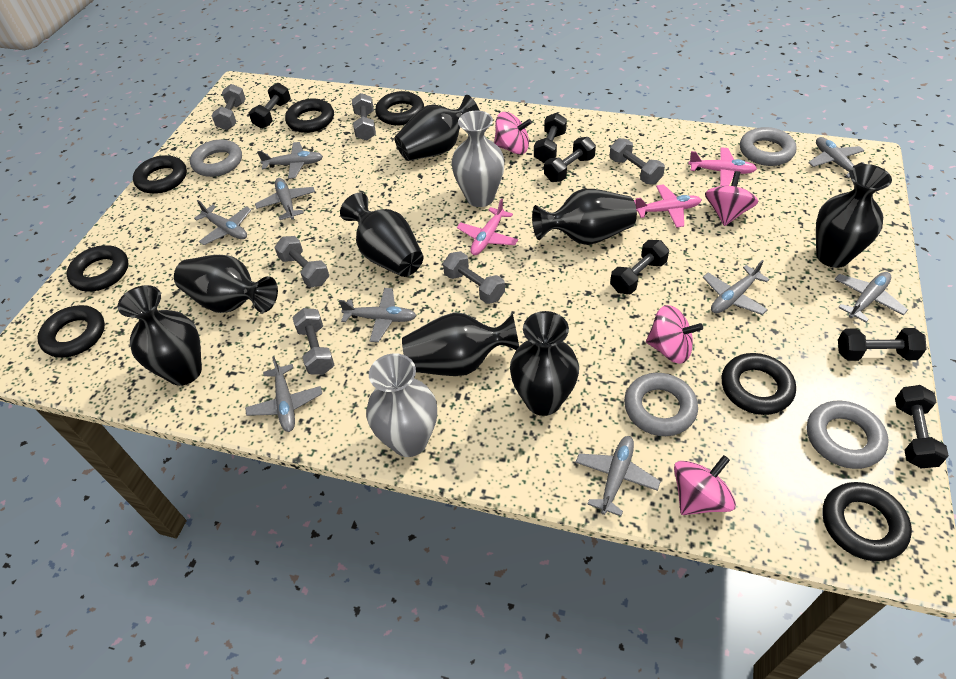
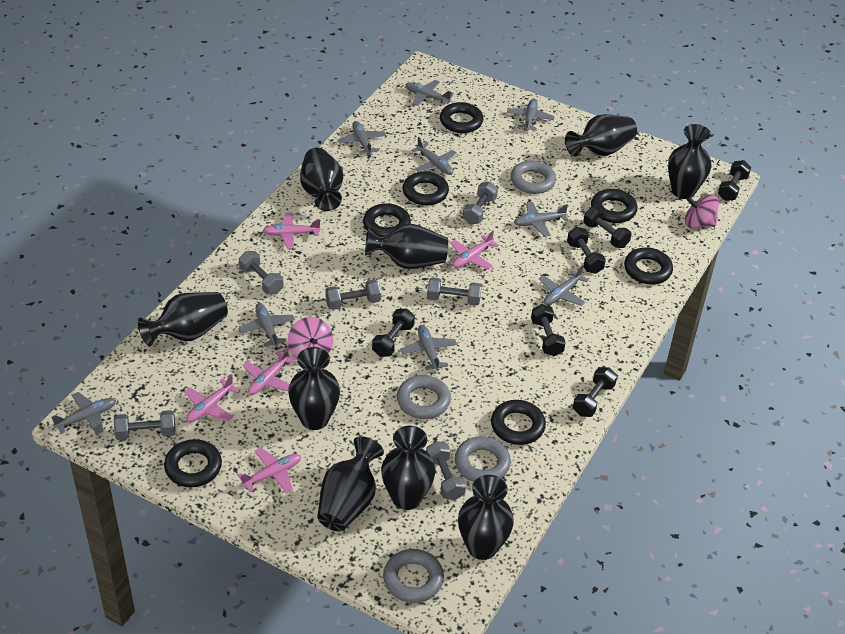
black vase: 8 -> 9
grey vase: 2 -> 0
pink plane: 3 -> 5
pink spinning top: 4 -> 2

